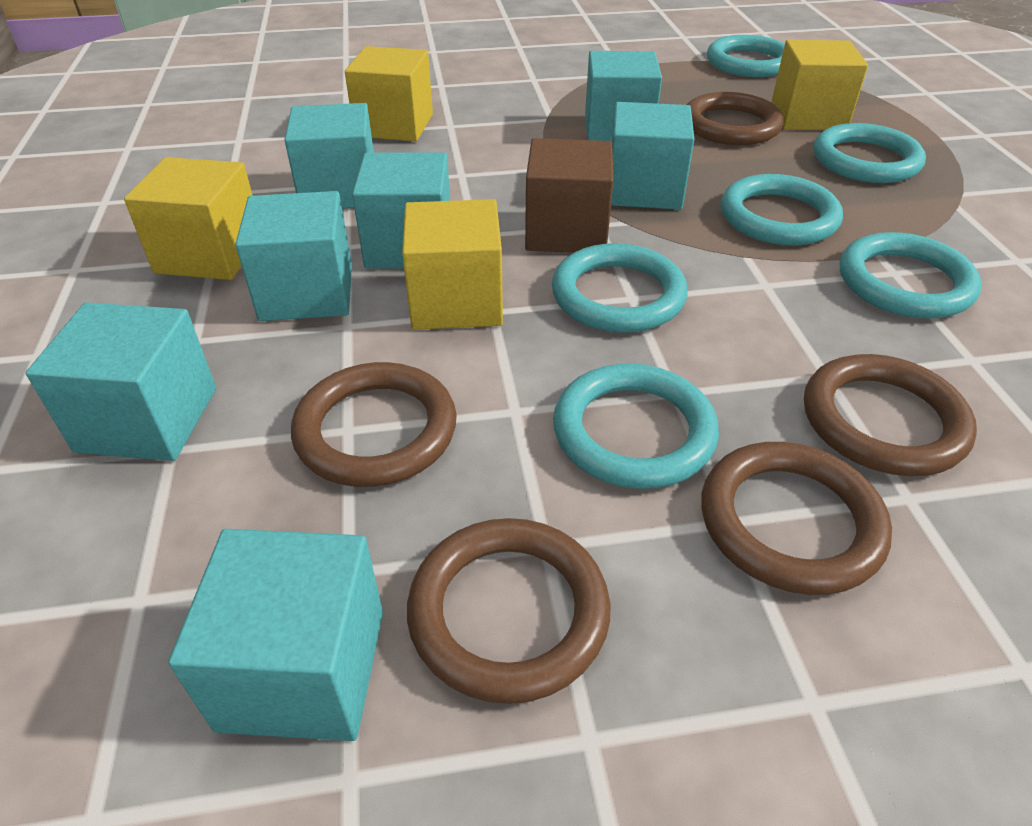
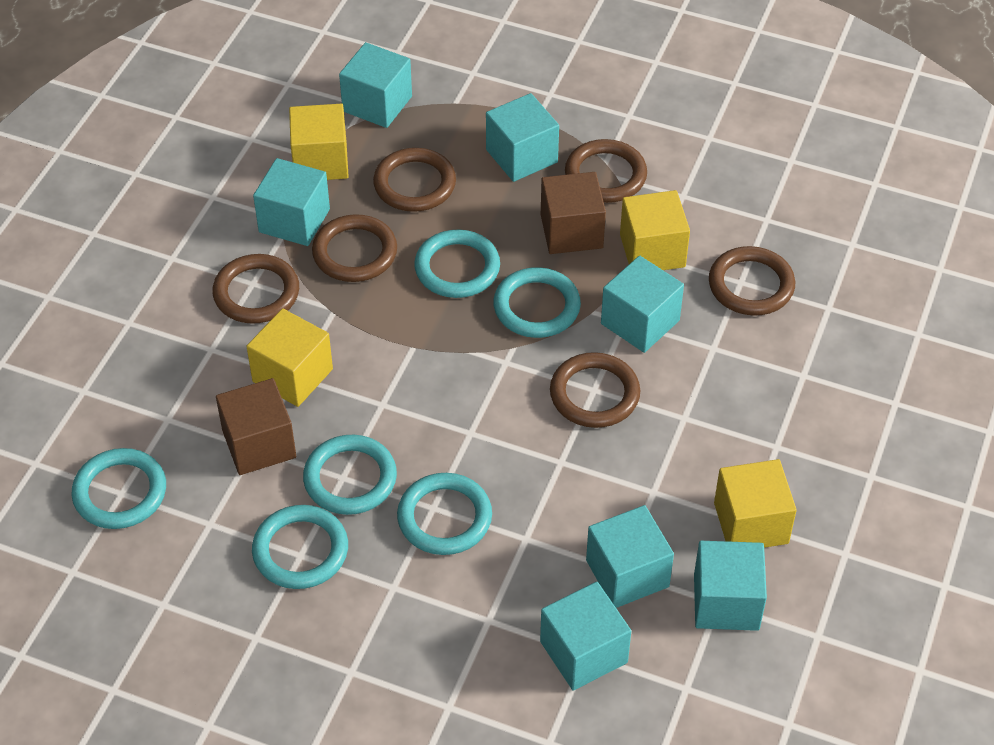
brown cube: 1 -> 2
brown ring: 5 -> 6

